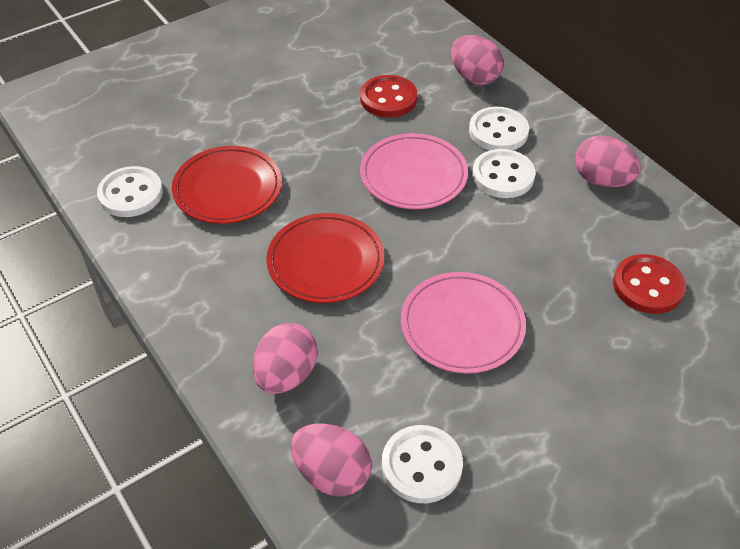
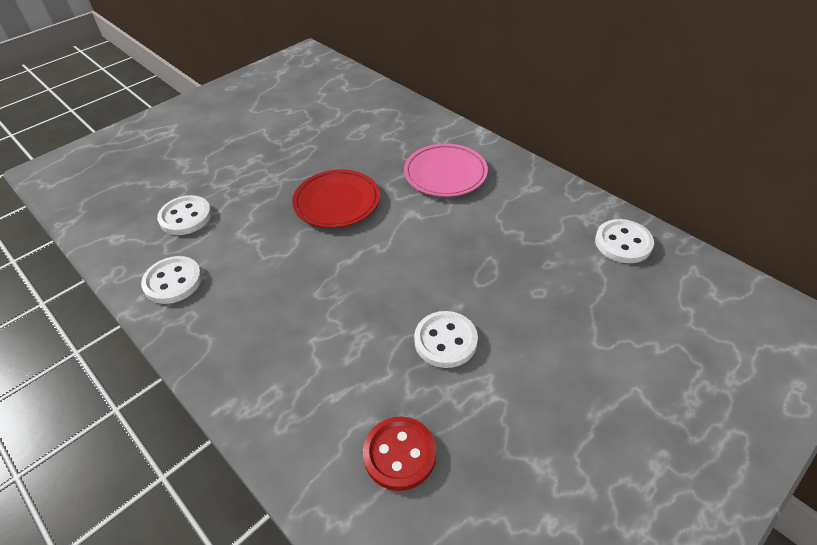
pink egg: 4 -> 0
pink plate: 2 -> 1
red button: 2 -> 1
red plate: 2 -> 1

